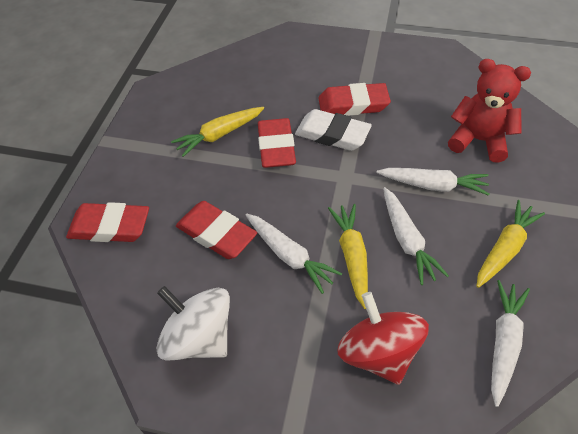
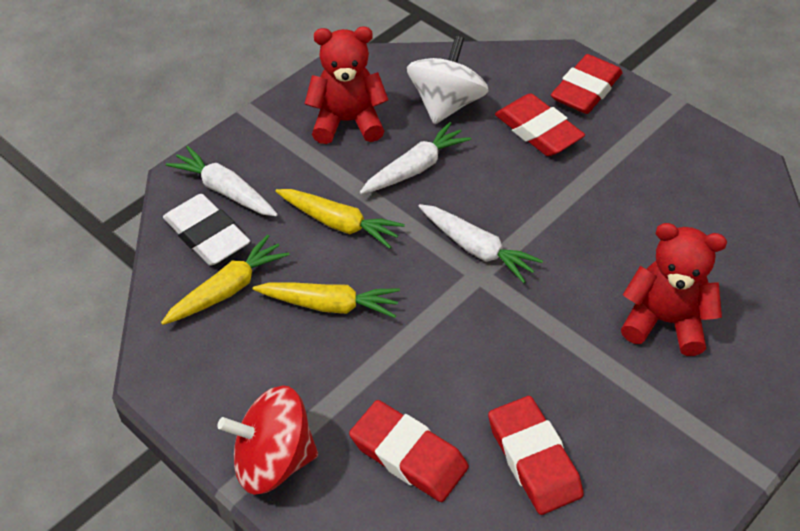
red teddy bear: 1 -> 2
white carrot: 4 -> 3

